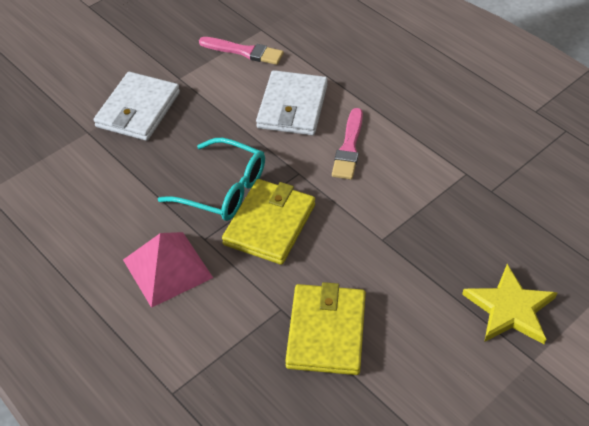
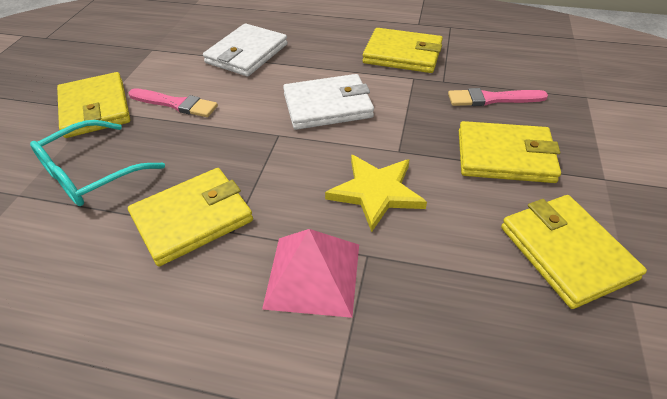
yellow wallet: 2 -> 5

